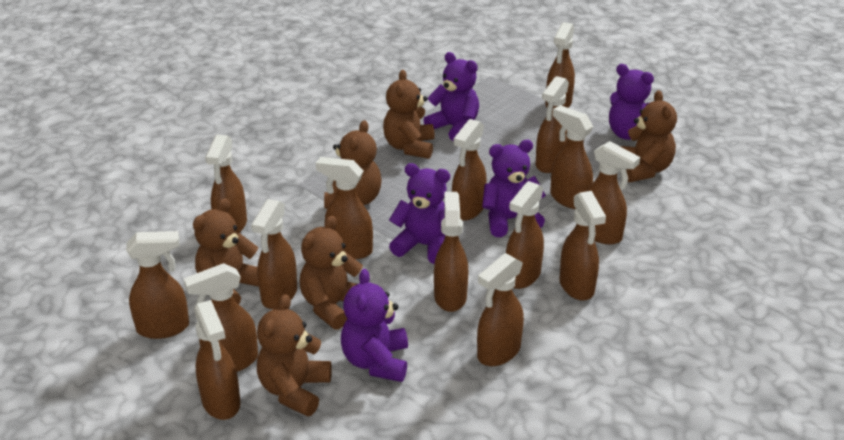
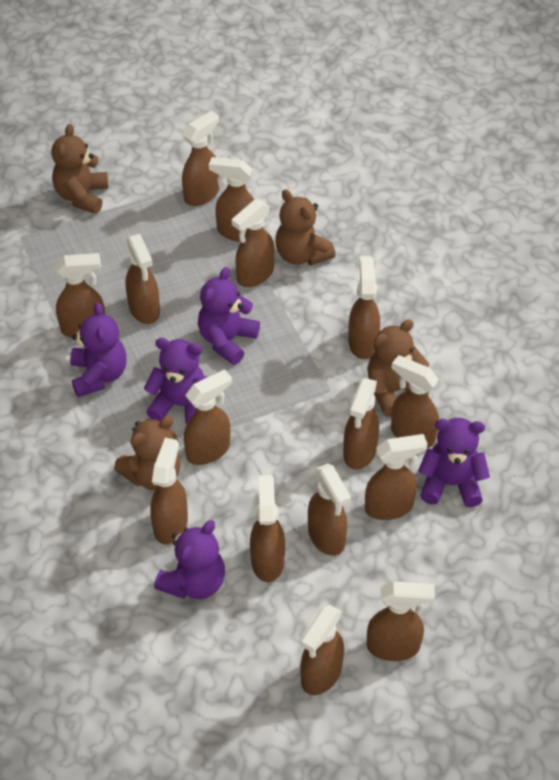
brown teddy bear: 6 -> 4

